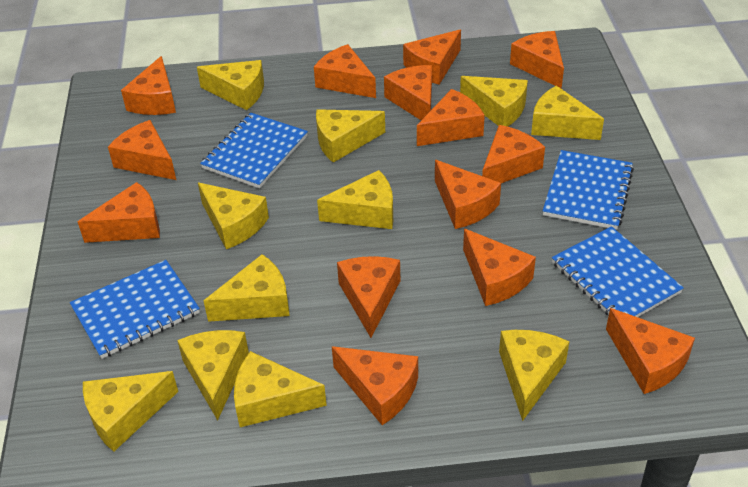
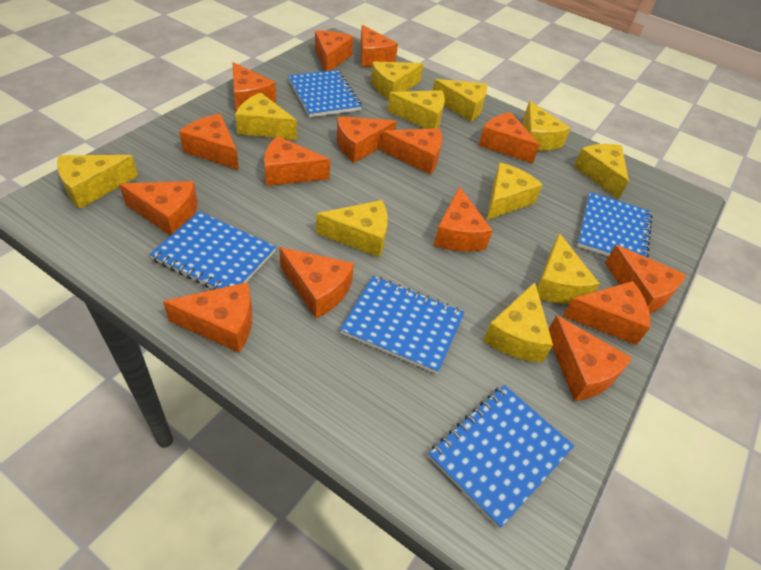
blue notebook: 4 -> 5
orange cheese: 14 -> 15

